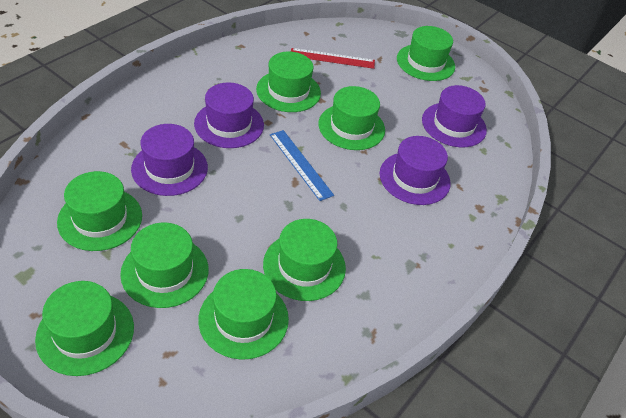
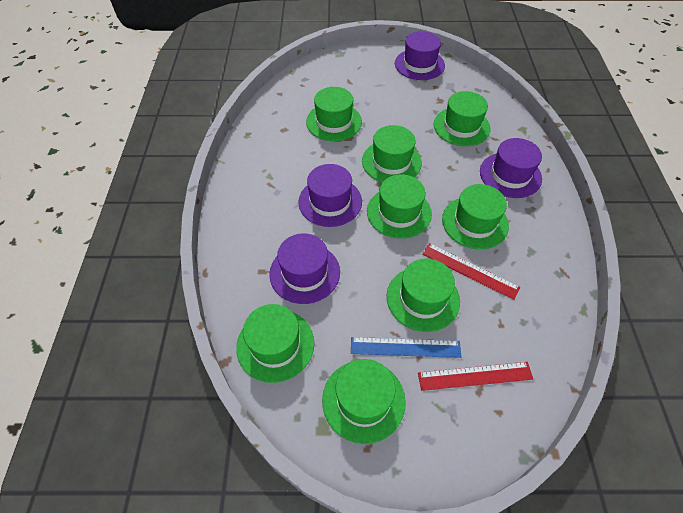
red ruler: 1 -> 2

